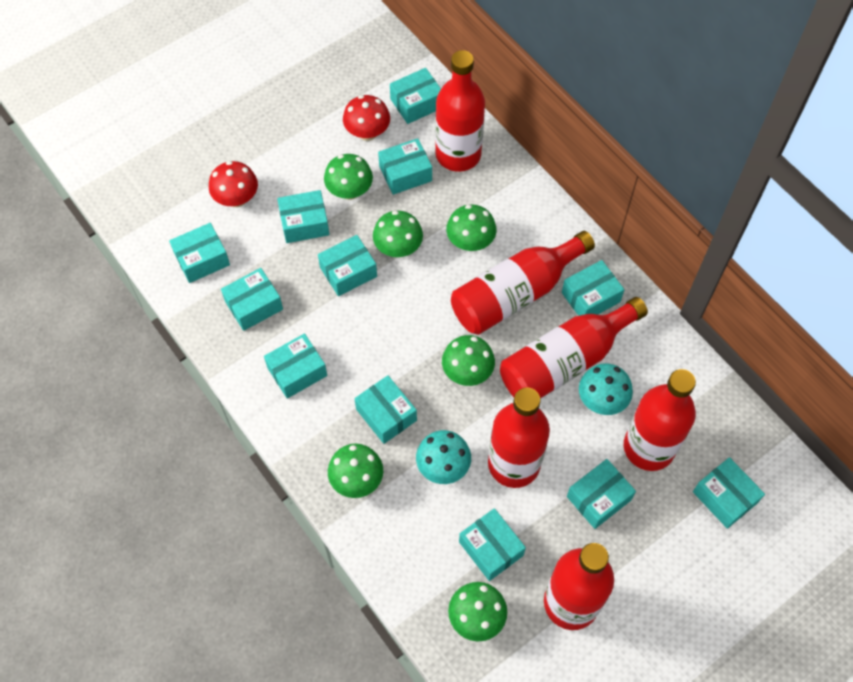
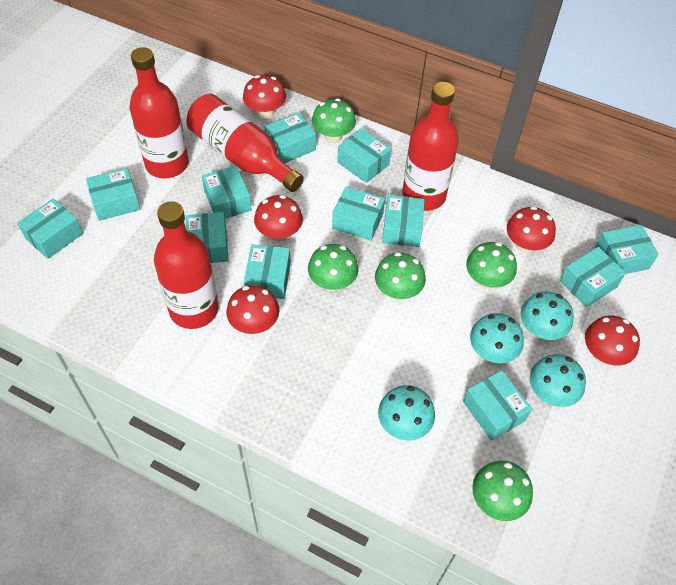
green mushroom: 6 -> 5
red bottle: 6 -> 4
red mushroom: 2 -> 5
turquoise mushroom: 2 -> 4

